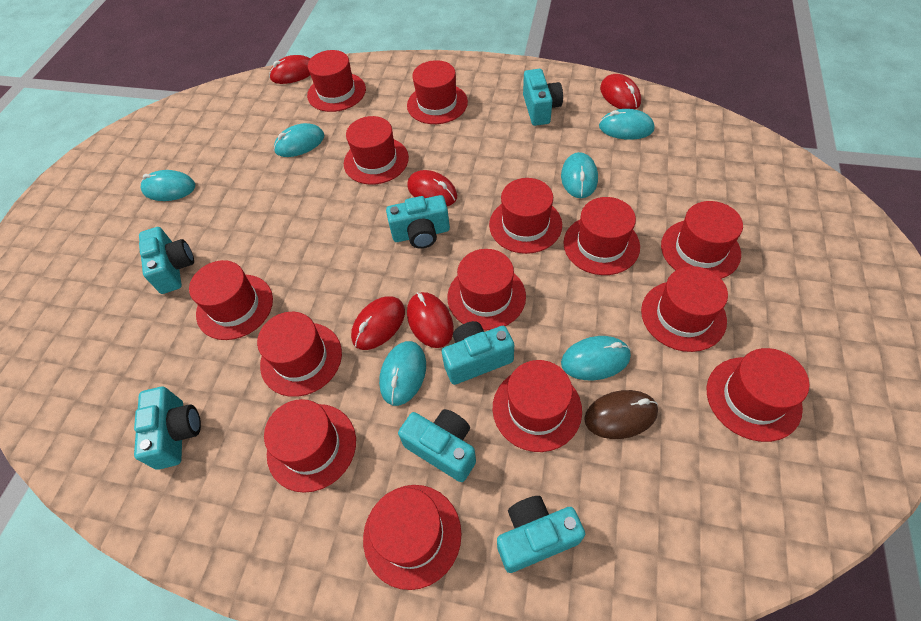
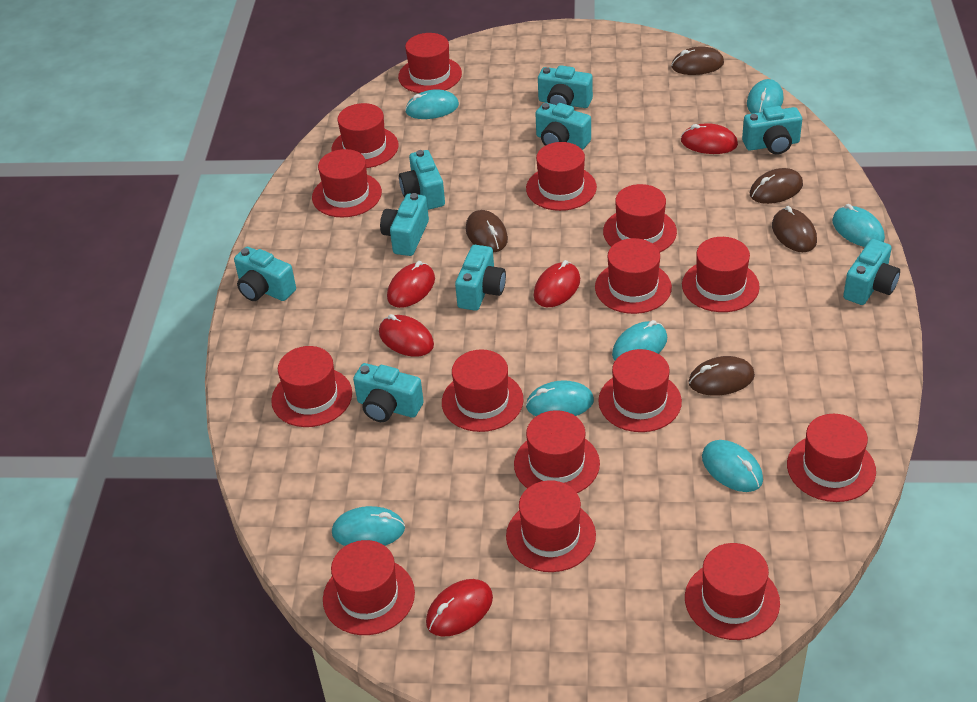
brown mouse: 1 -> 5
red hat: 14 -> 15
turquoise camera: 7 -> 9
turquoise mouse: 6 -> 7

